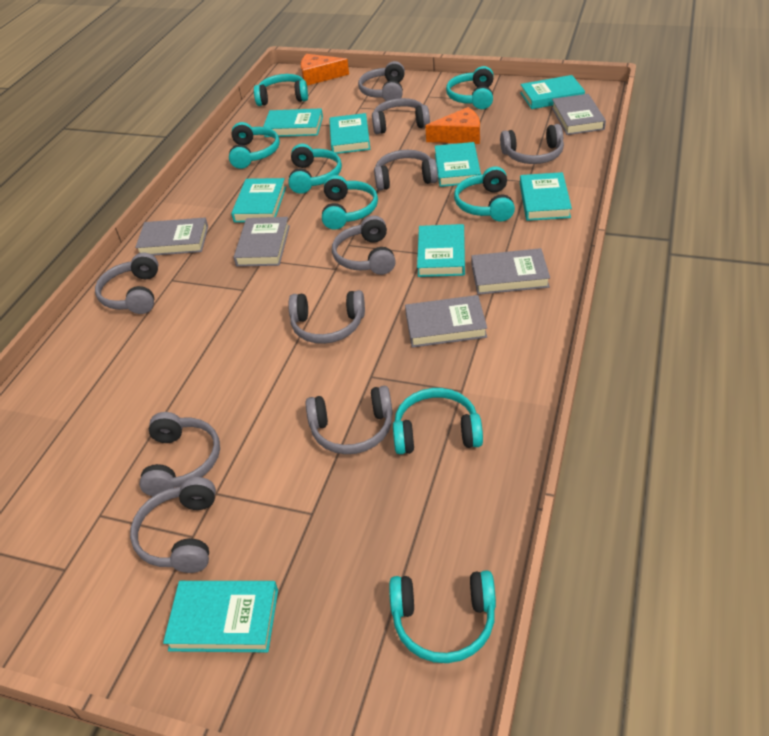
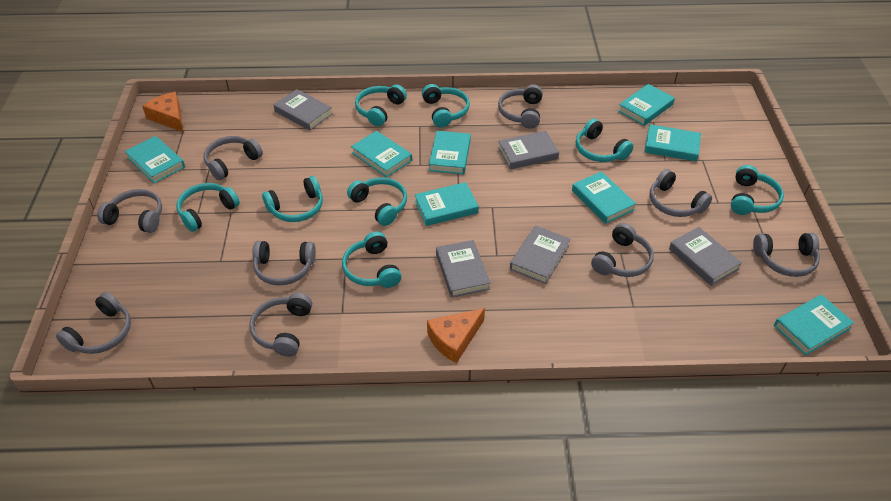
grey headphones: 10 -> 9

